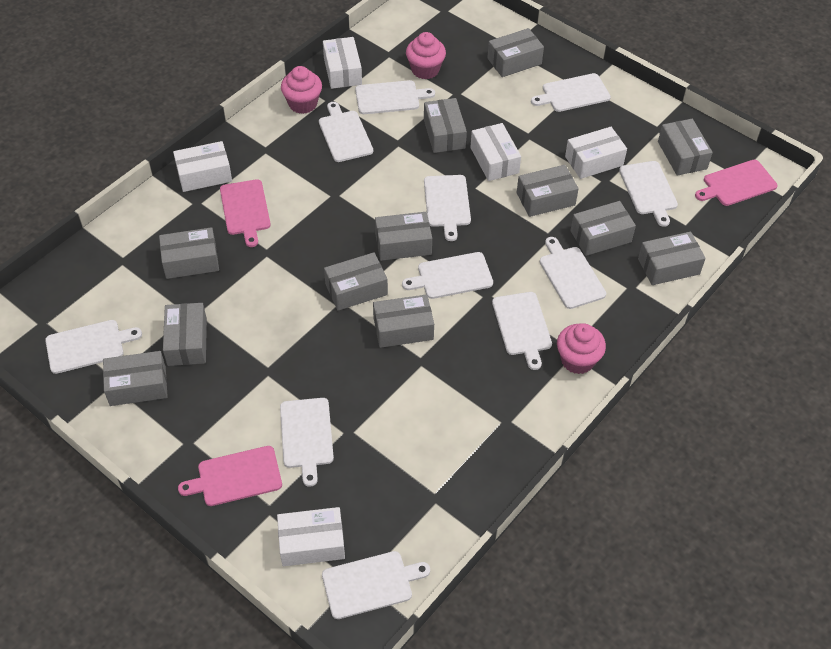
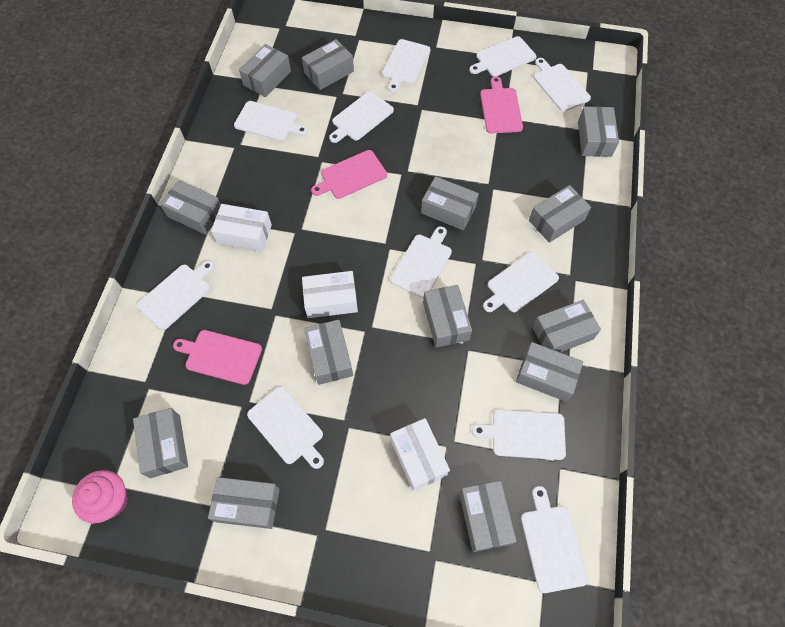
grey box: 12 -> 13
pink cupcake: 3 -> 1
white box: 5 -> 3

